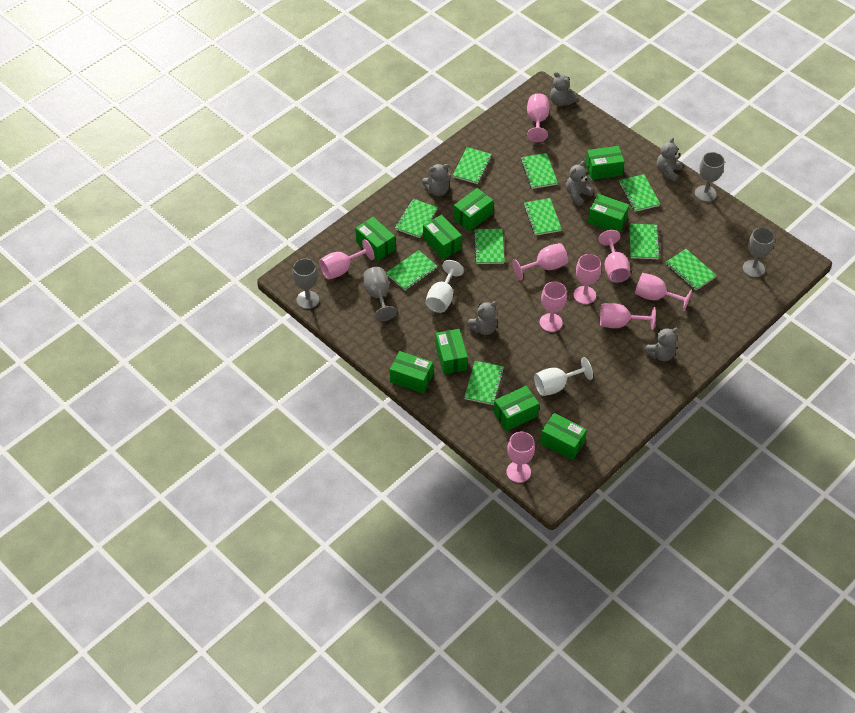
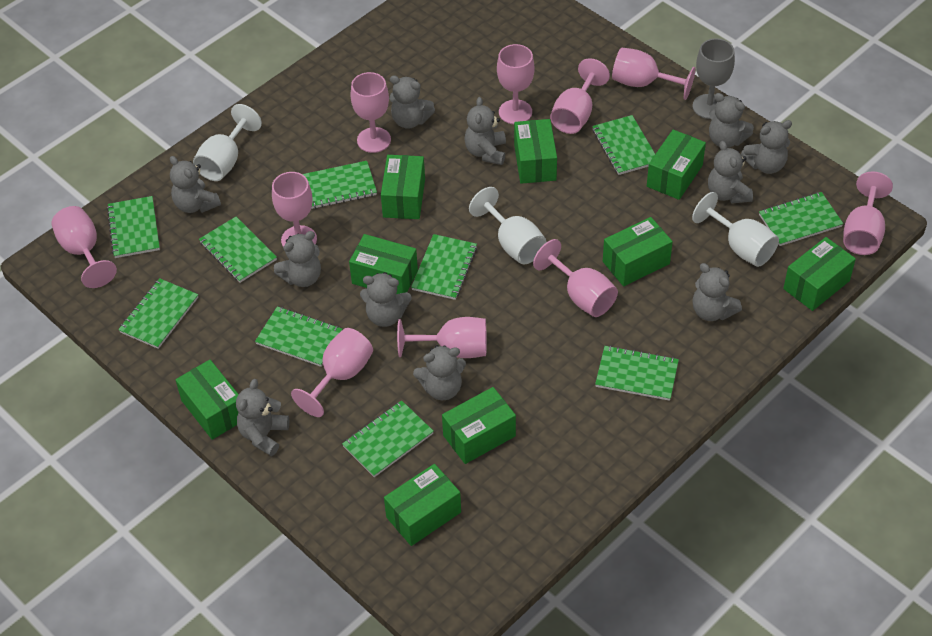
grey goblet: 4 -> 1
grey teddy bear: 6 -> 11
pink goblet: 9 -> 10
white goblet: 2 -> 3

